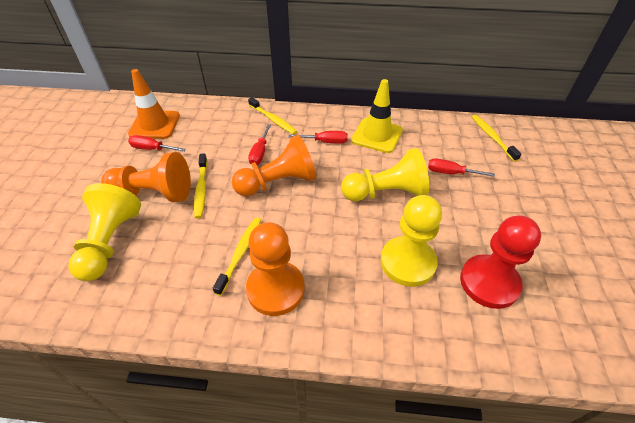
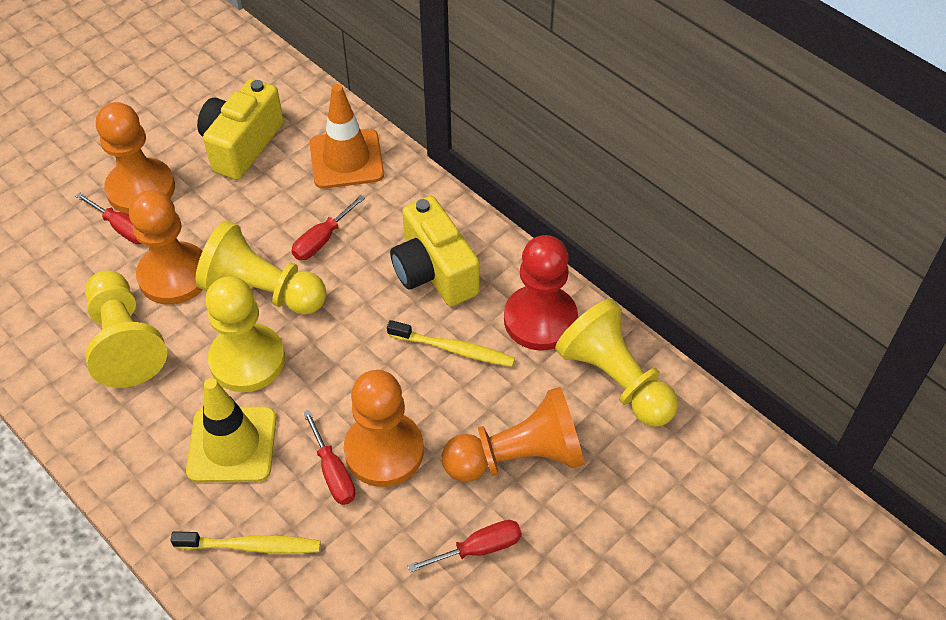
orange pawn: 3 -> 4
yellow camera: 0 -> 2
yellow pawn: 3 -> 4
yellow toothbrush: 4 -> 2

